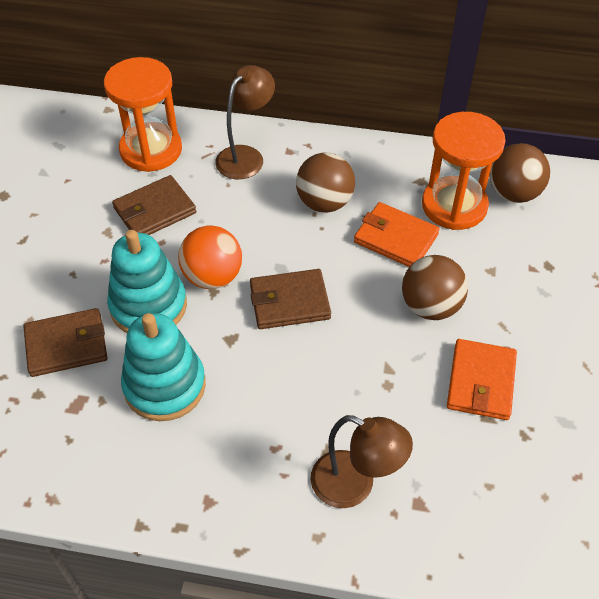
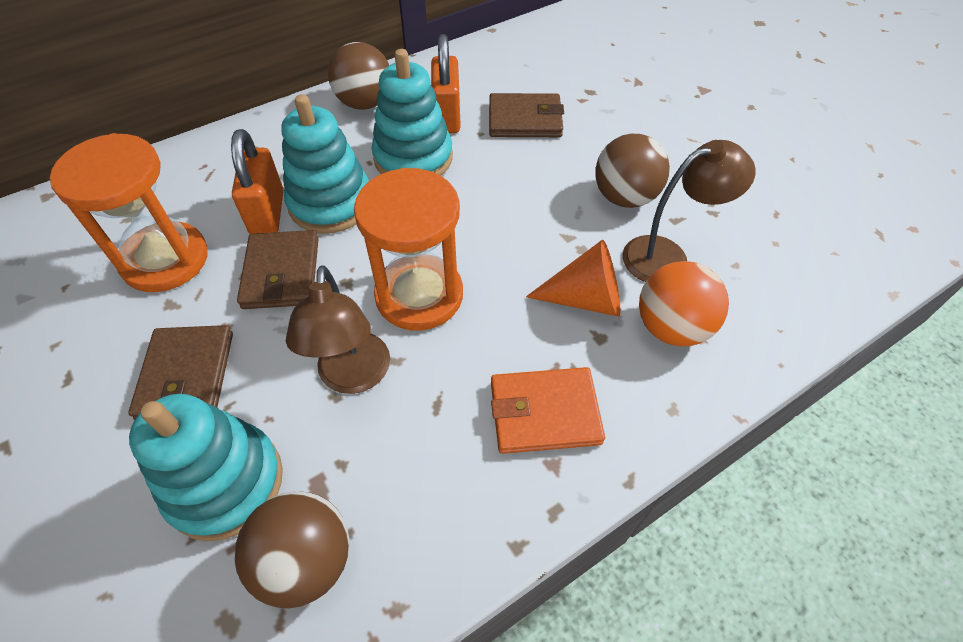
orange cone: 0 -> 1
orange padlock: 0 -> 2
orange wallet: 2 -> 1
turquoise stacking toy: 2 -> 3

